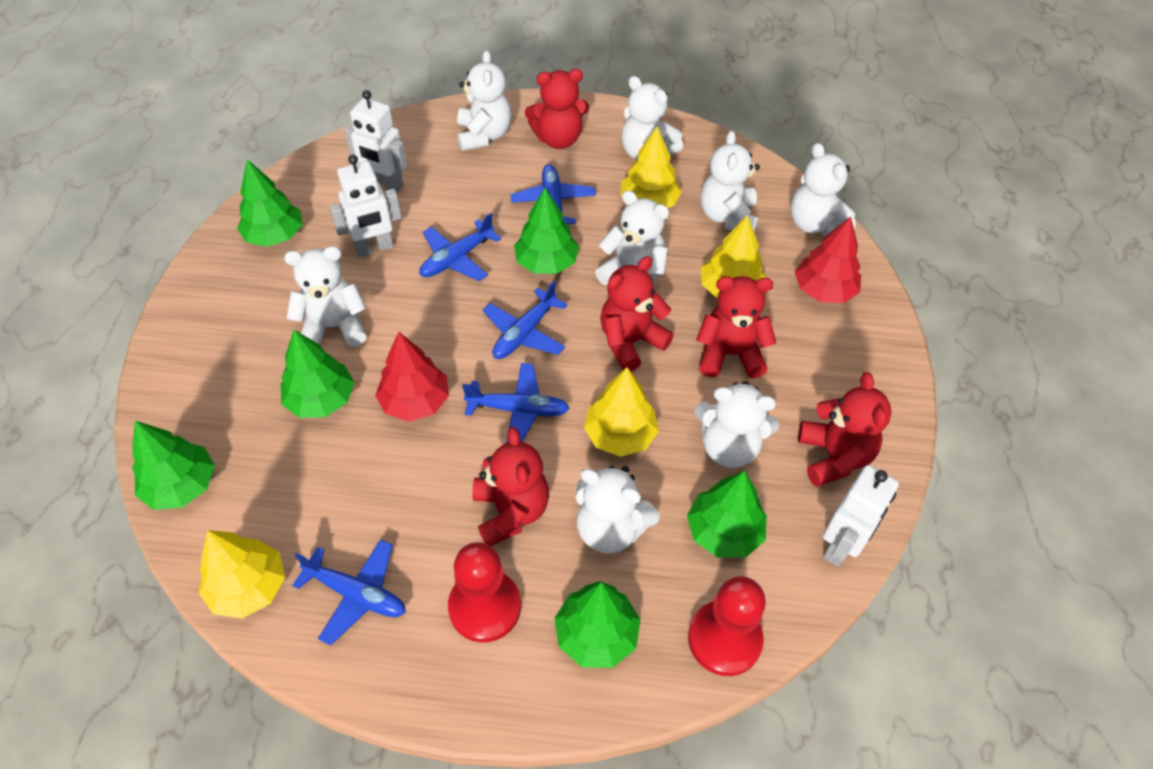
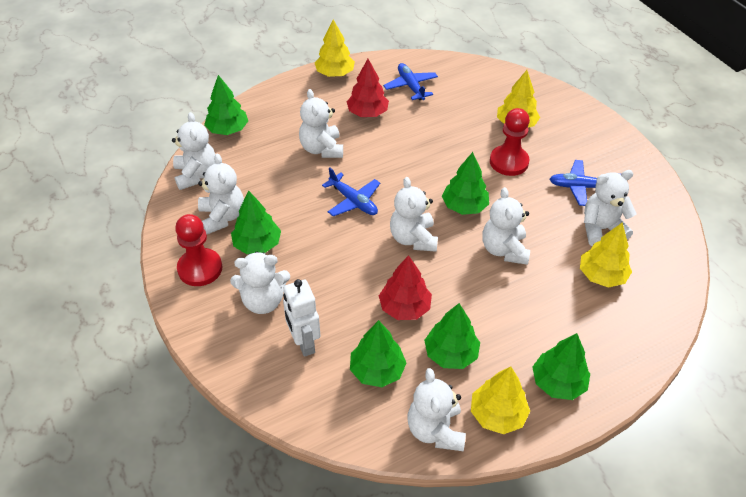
blue plane: 5 -> 3
red teddy bear: 5 -> 0
white robot: 3 -> 1

